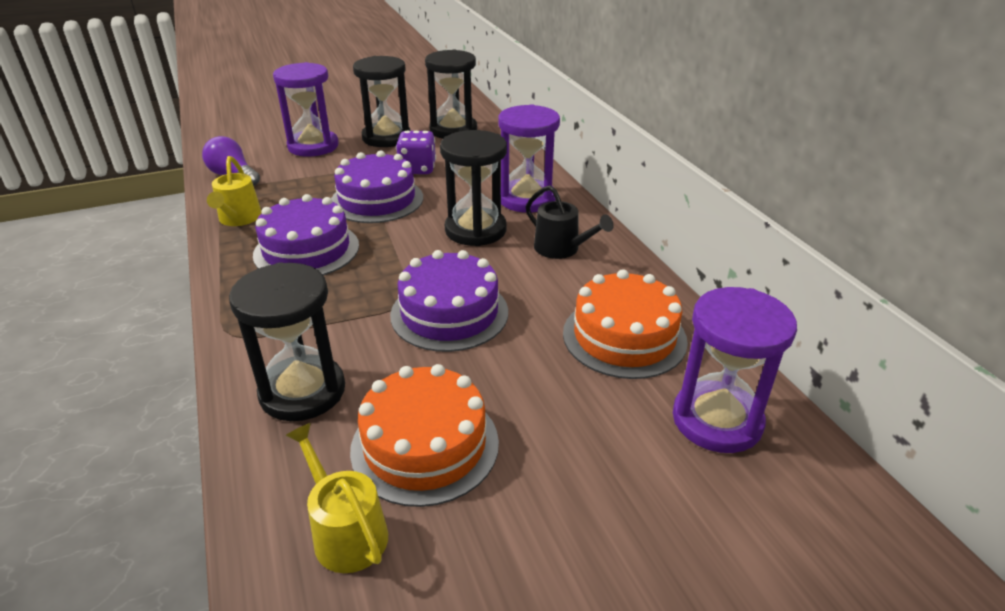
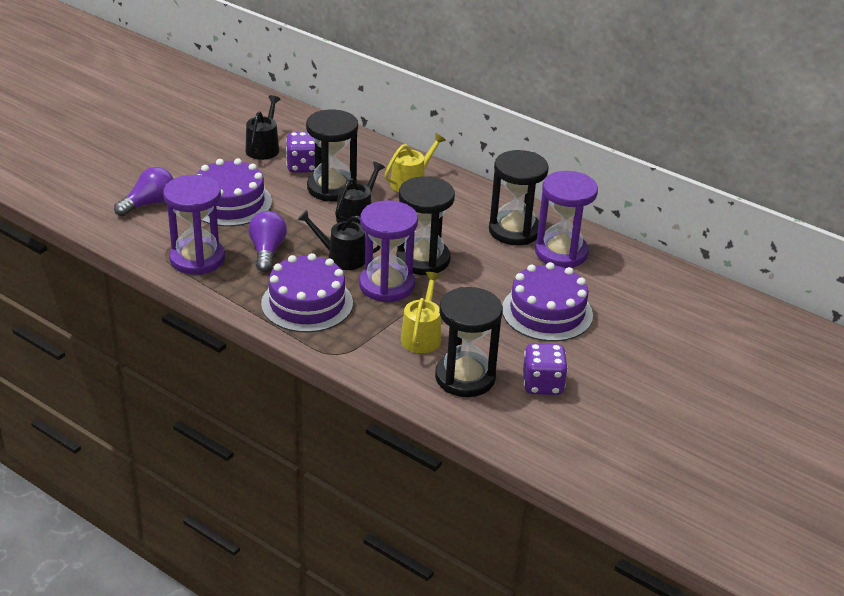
black watering can: 1 -> 3
orange cake: 2 -> 0
purple dice: 1 -> 2
purple light bulb: 1 -> 2

